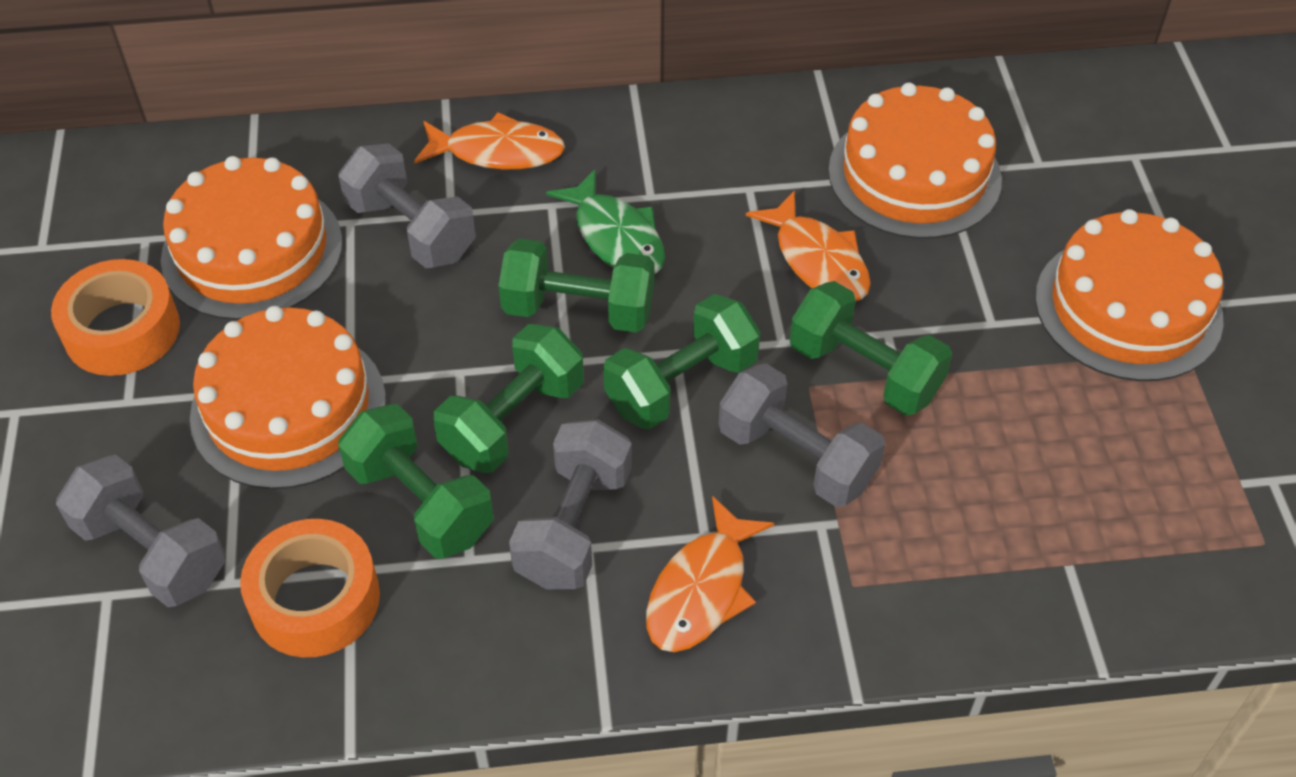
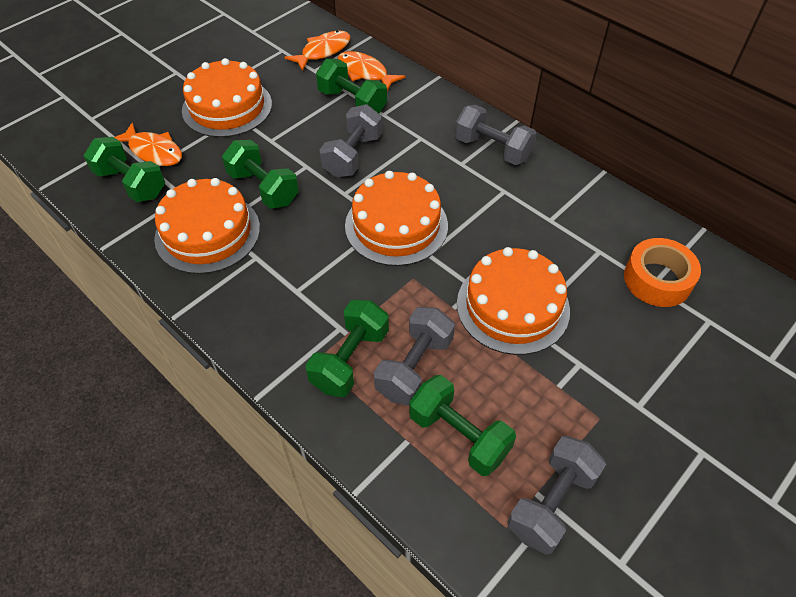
green fish: 1 -> 0
orange tape: 2 -> 1

